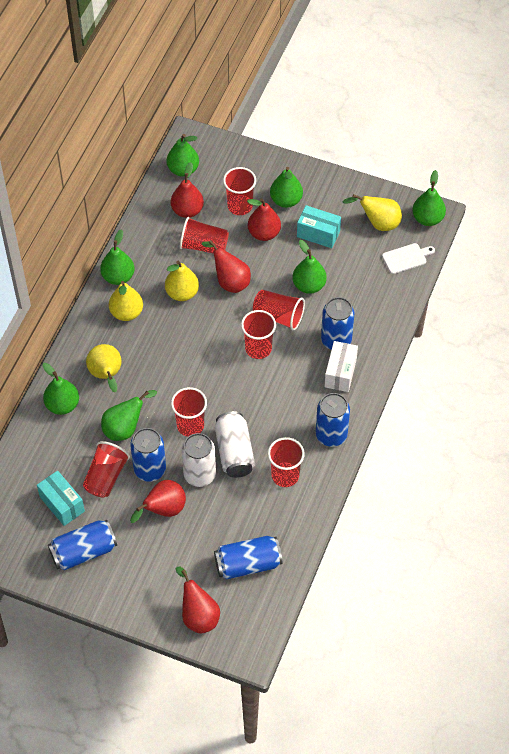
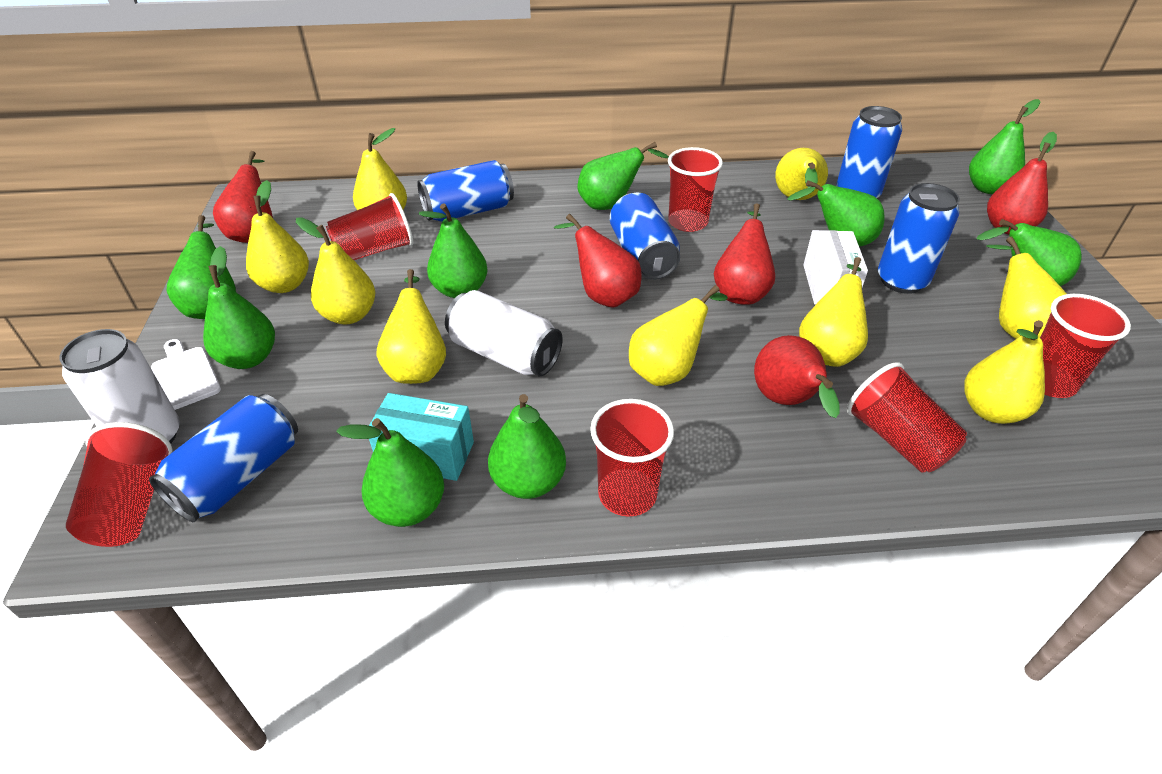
green pear: 7 -> 9
red cup: 7 -> 6
turquoise box: 2 -> 1
yellow pear: 4 -> 9

